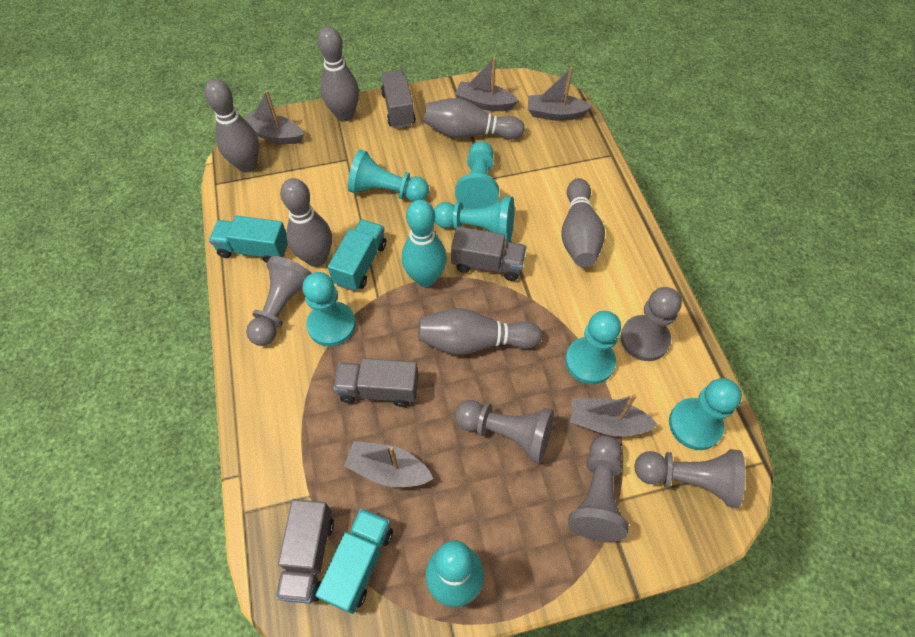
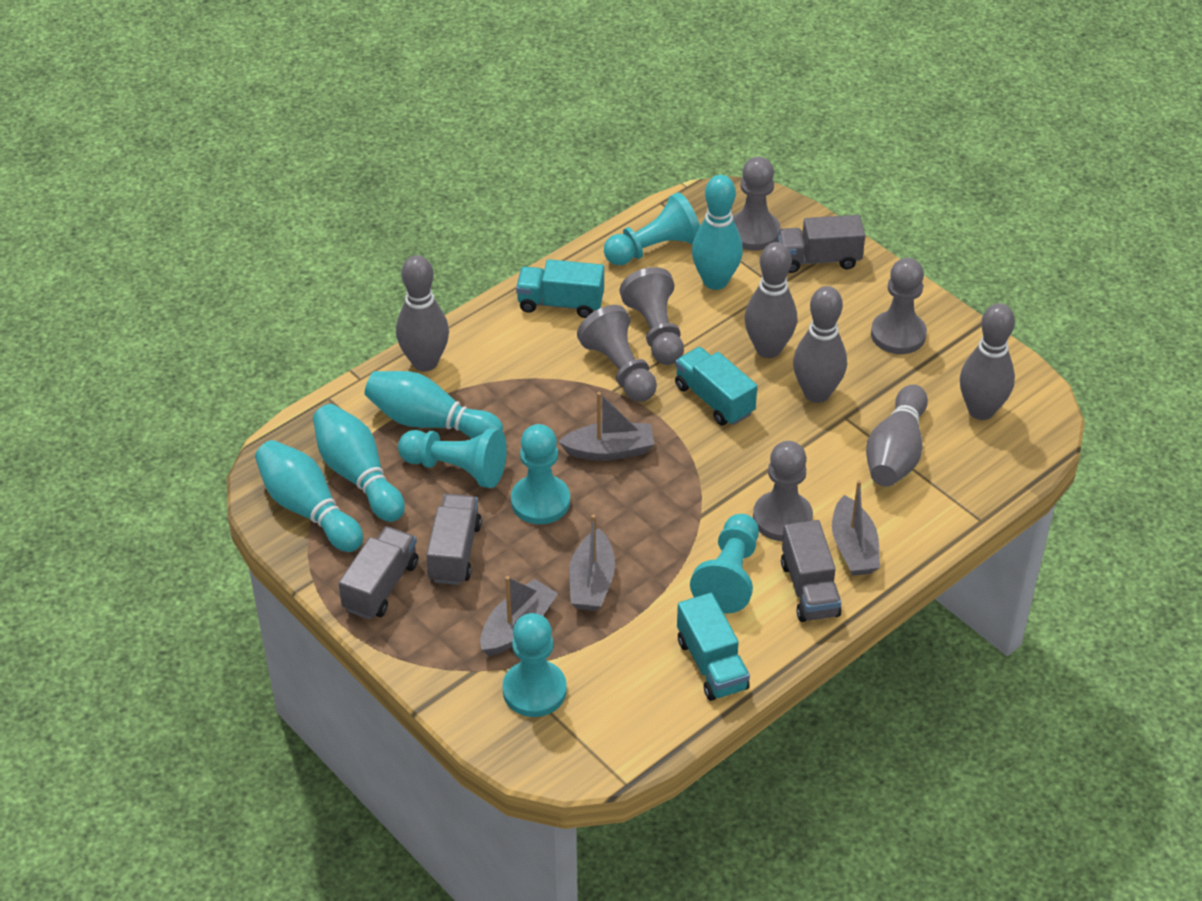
grey boat: 5 -> 4
grey bowling pin: 6 -> 5
turquoise bowling pin: 2 -> 4
turquoise pawn: 6 -> 5

